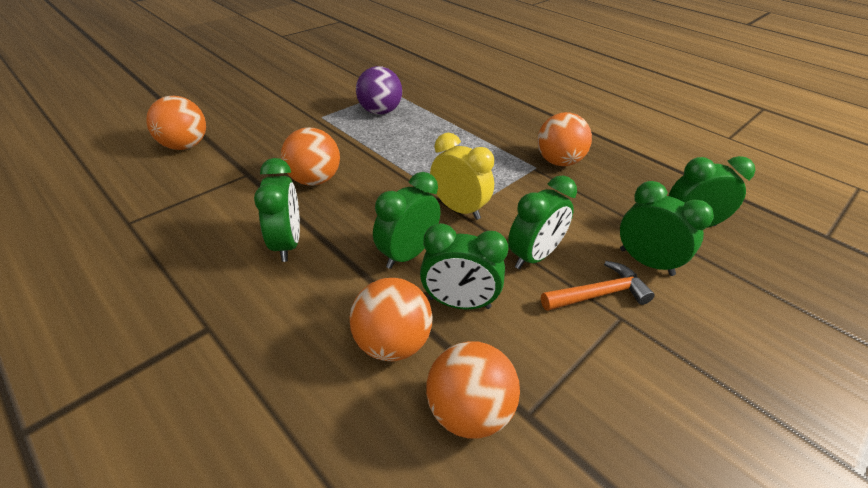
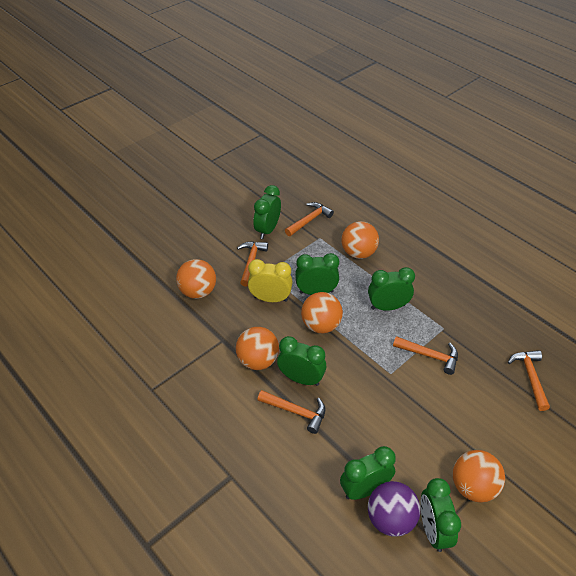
orange hammer: 1 -> 5

